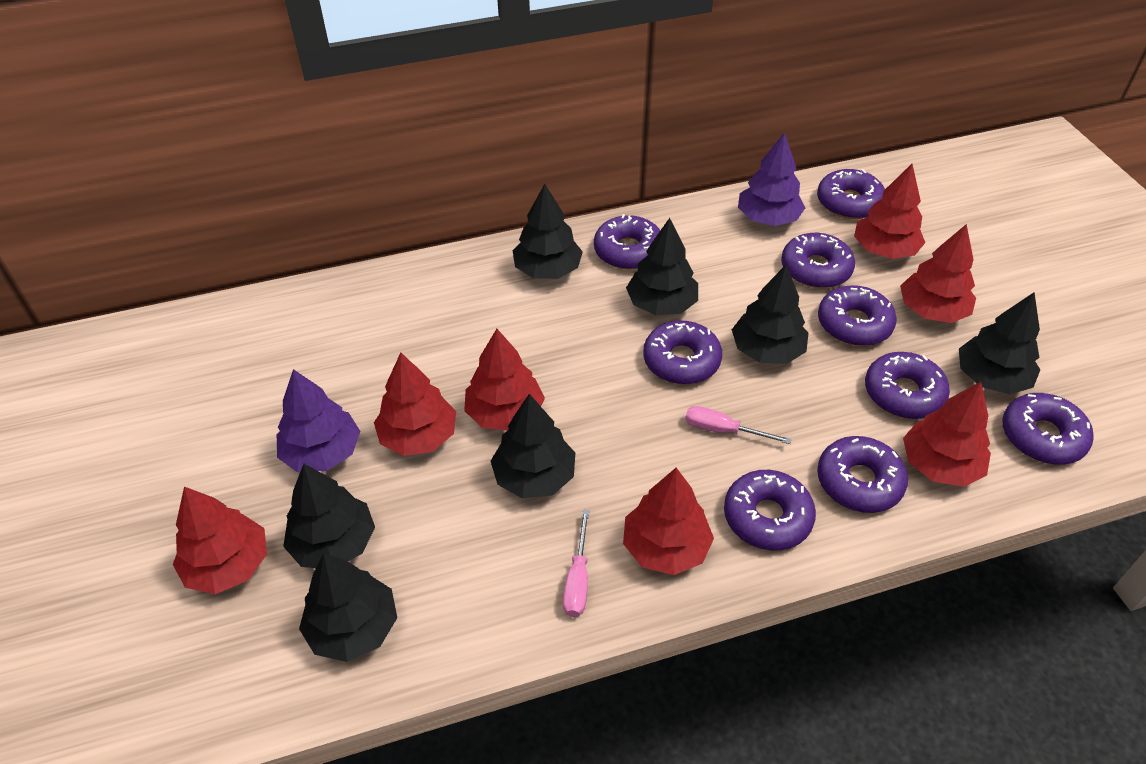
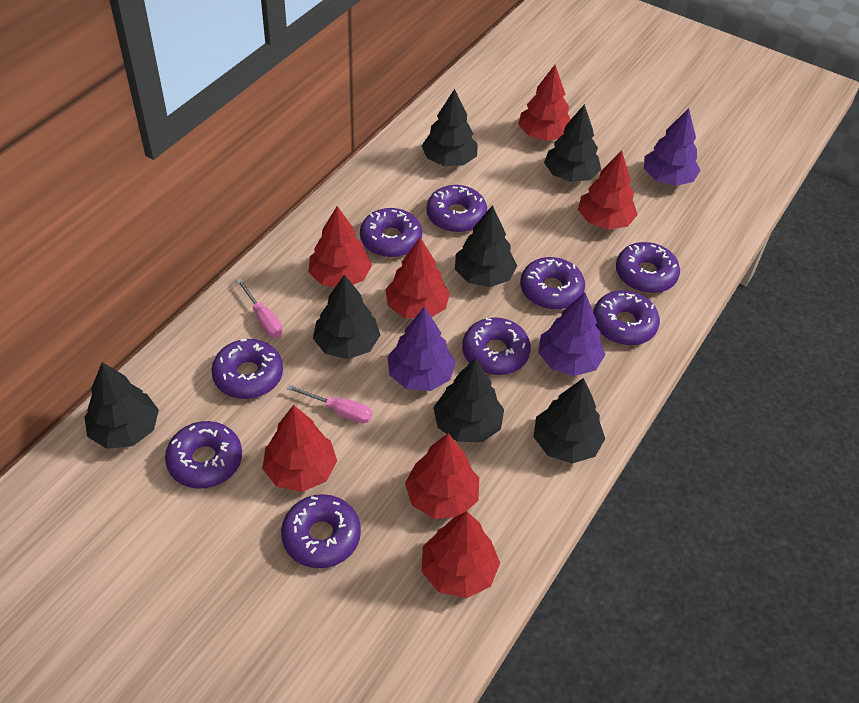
purple tree: 2 -> 3

